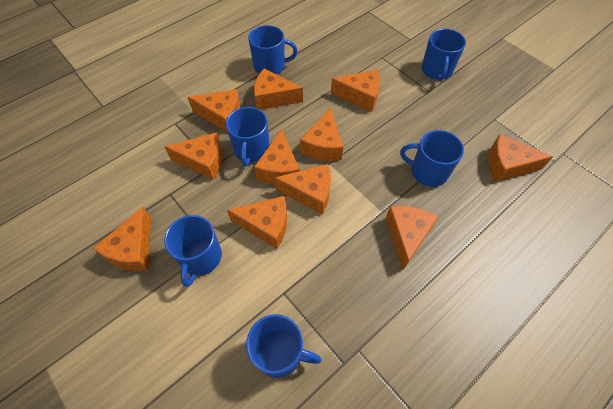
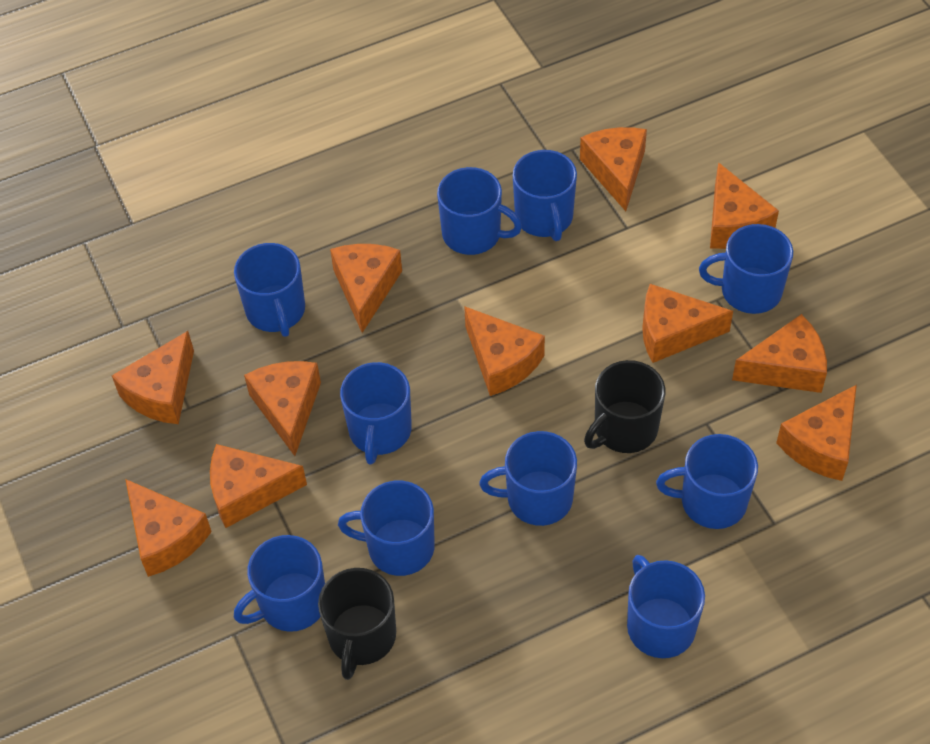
black mug: 0 -> 2
blue mug: 6 -> 10

